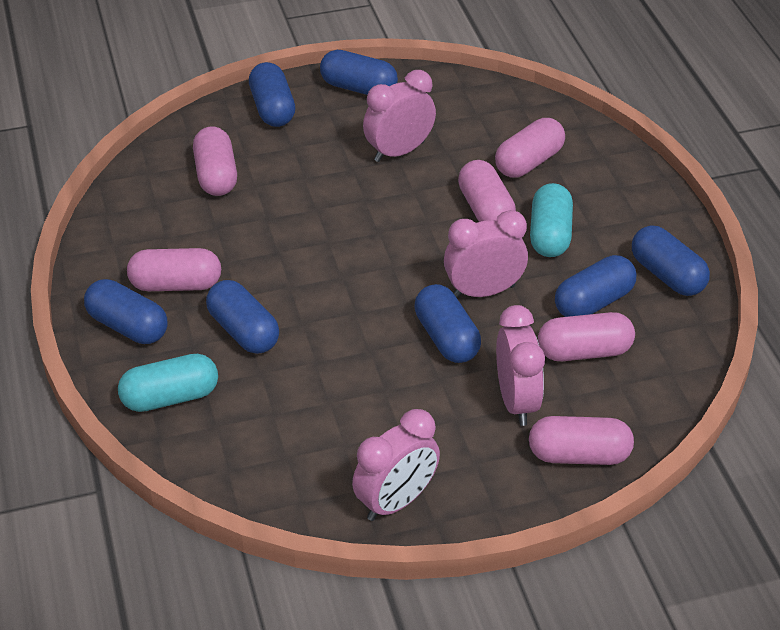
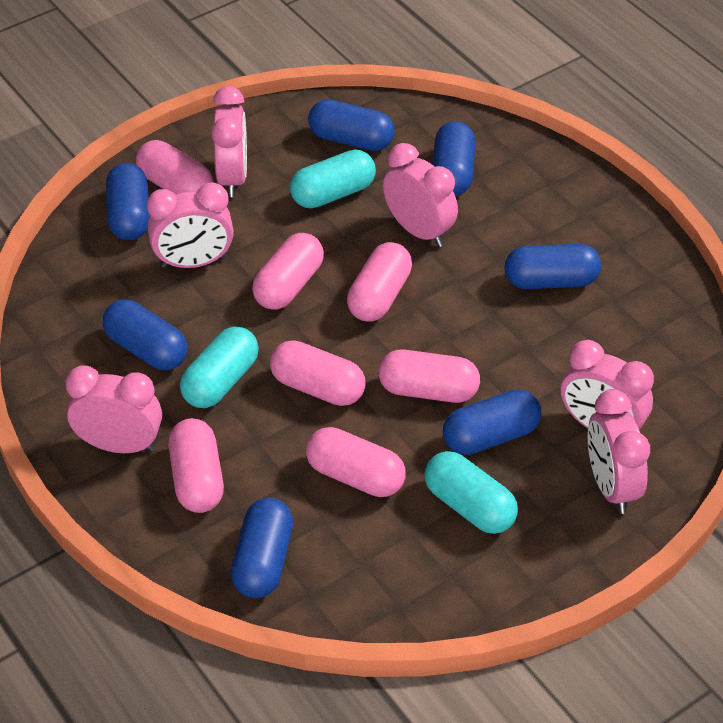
pink capsule: 6 -> 7
pink clock: 4 -> 6
turquoise capsule: 2 -> 3

